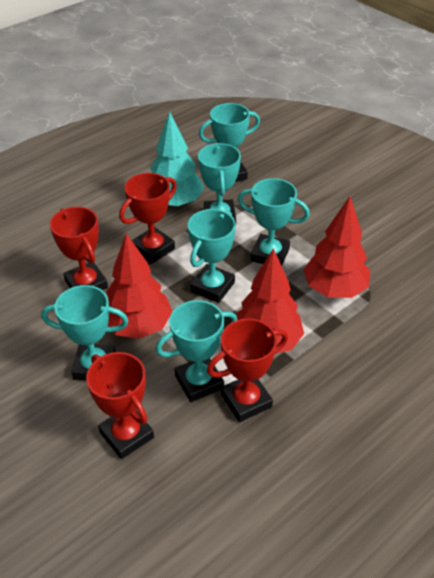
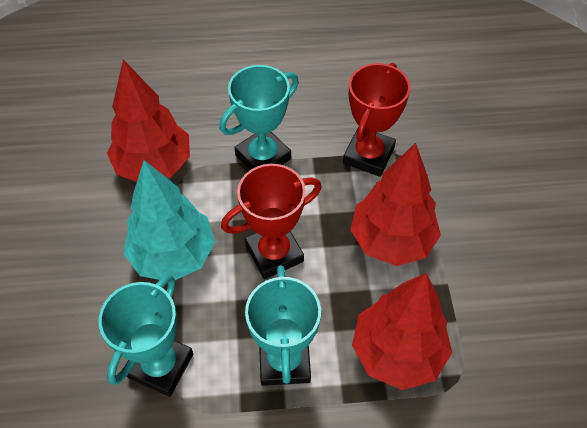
red trophy: 4 -> 2
turquoise trophy: 6 -> 3

